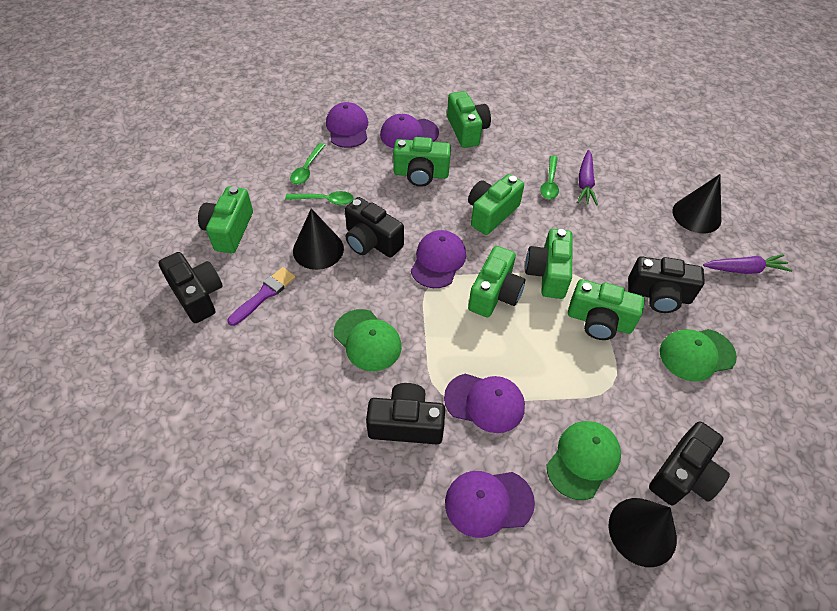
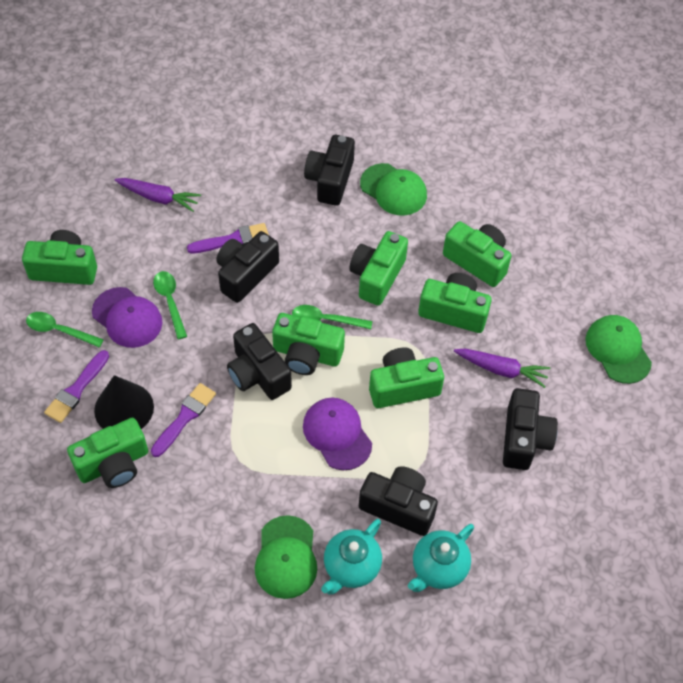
black cone: 3 -> 1
purple brush: 1 -> 3
purple cap: 5 -> 2
turquoise teapot: 0 -> 2

